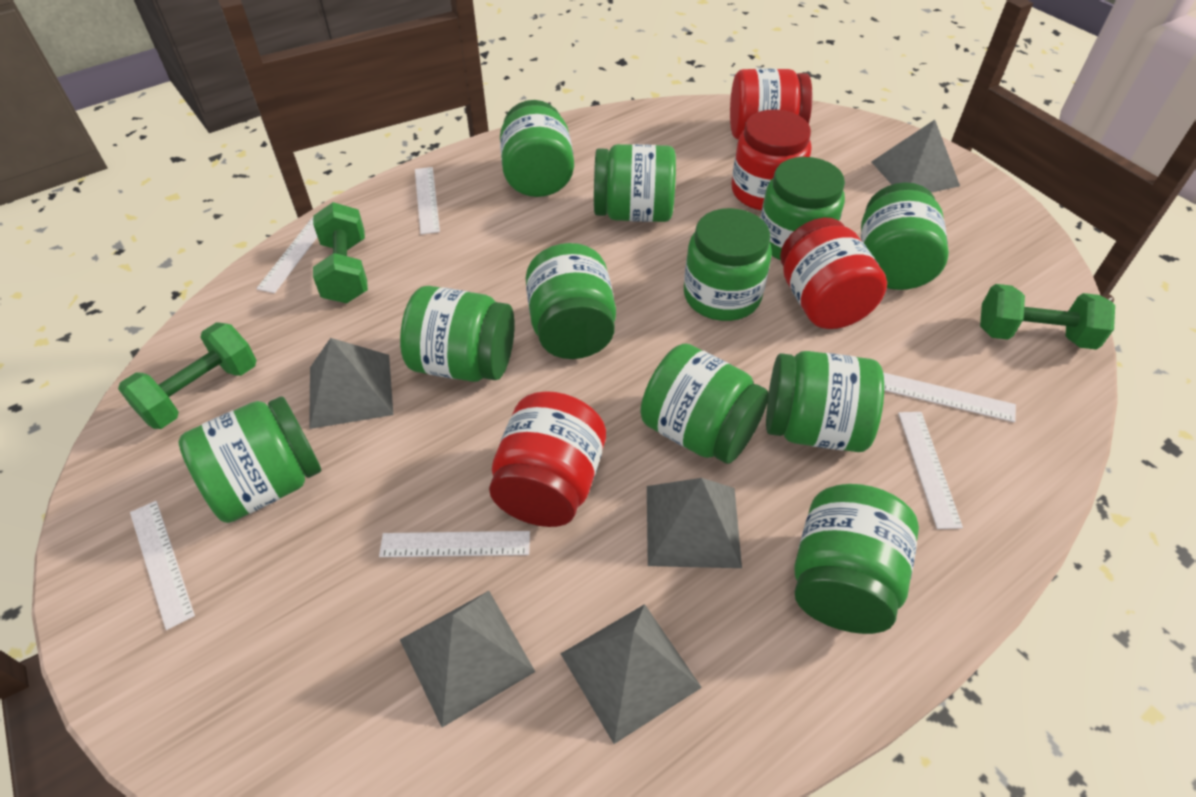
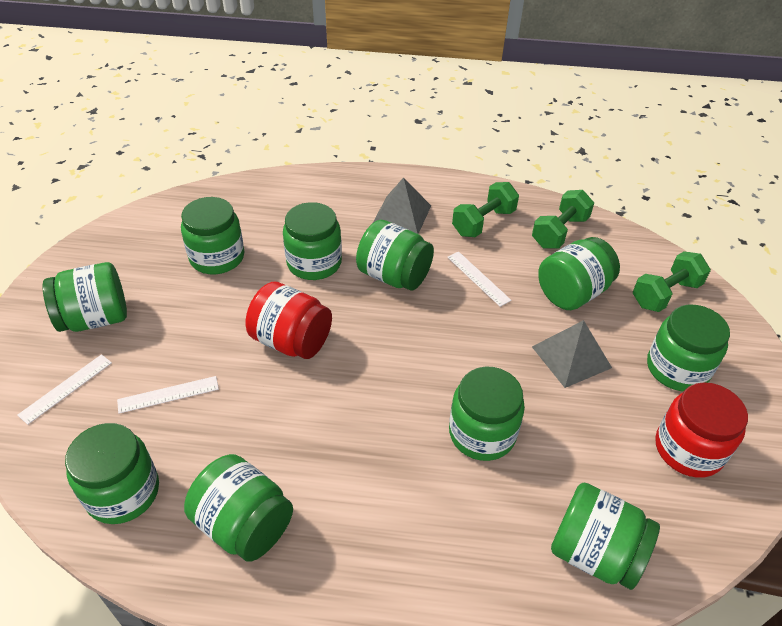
green jar: 11 -> 10
grey pyramid: 5 -> 2
red jar: 4 -> 2
white ruler: 6 -> 3

